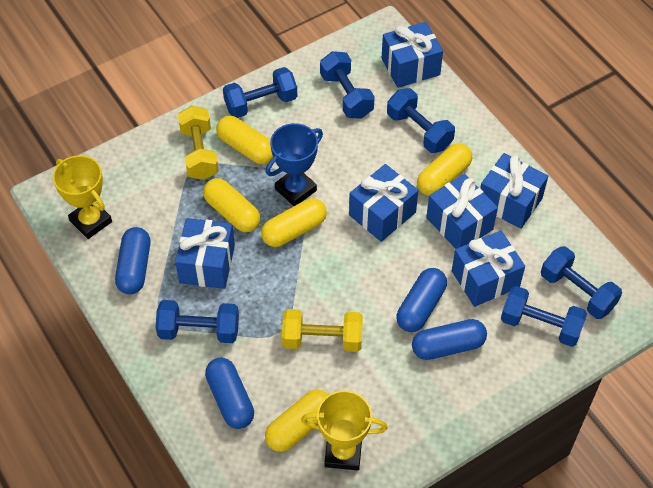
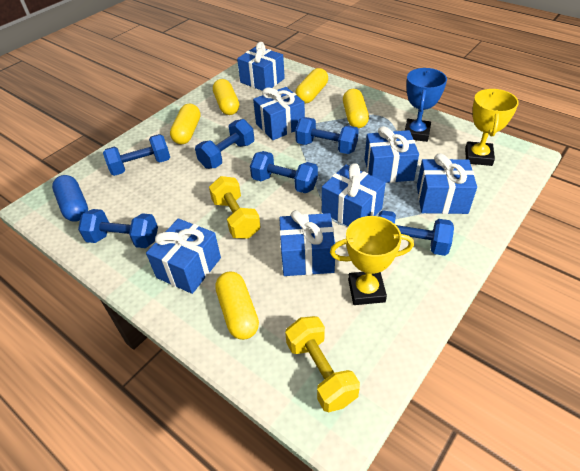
blue capsule: 4 -> 1
blue gift: 6 -> 7

